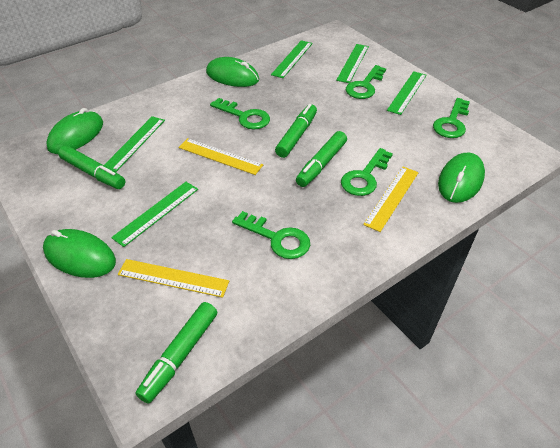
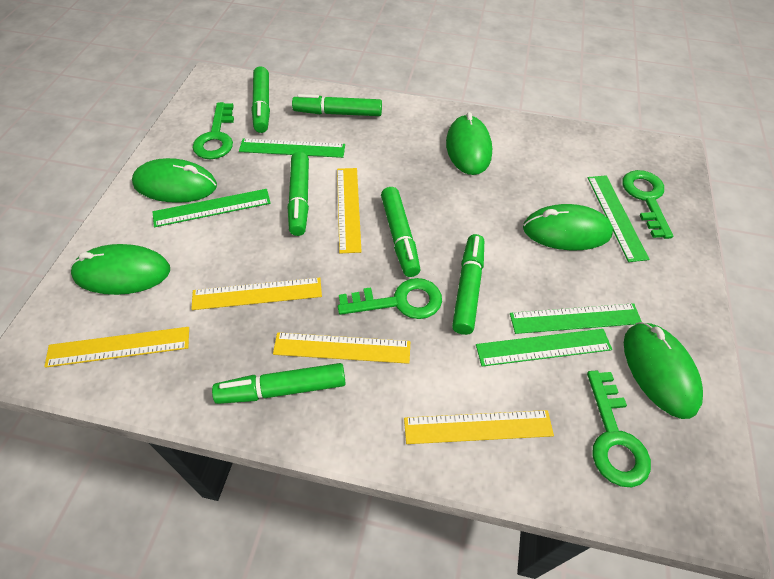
green key: 5 -> 4
green marker: 4 -> 6
green mouse: 4 -> 5
yellow ruler: 3 -> 5

